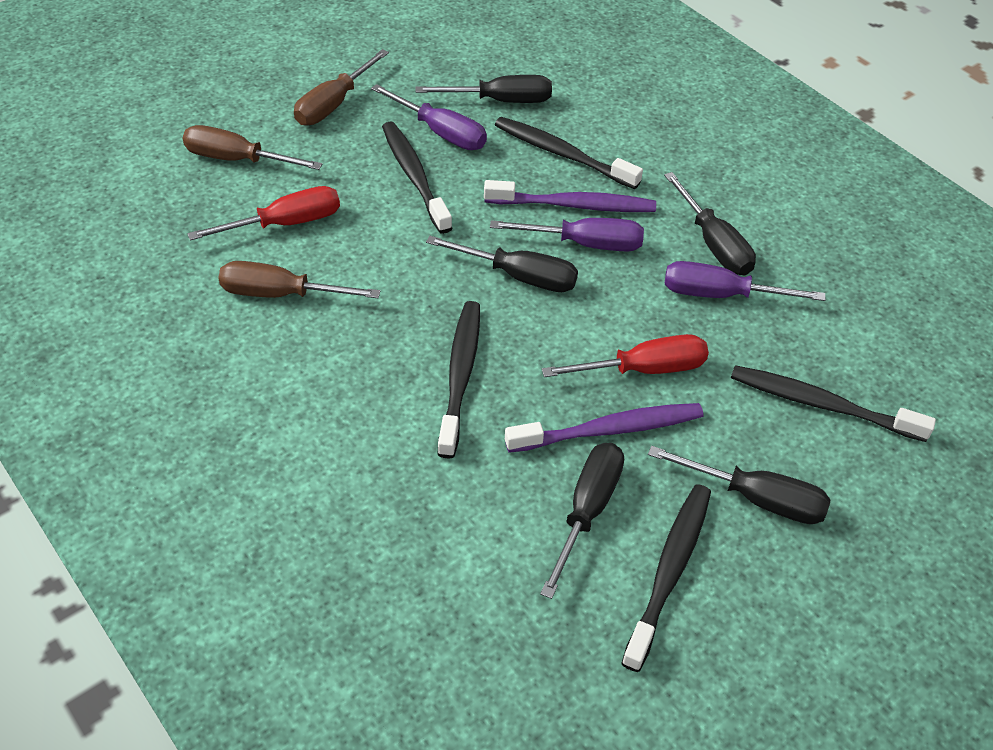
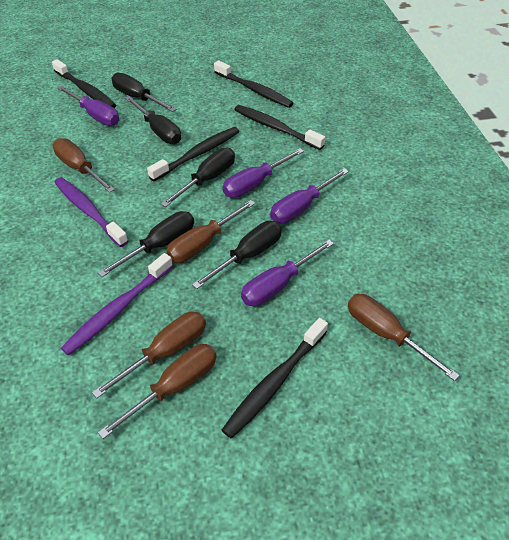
brown screwdriver: 3 -> 5
purple screwdriver: 3 -> 4
red screwdriver: 2 -> 0

